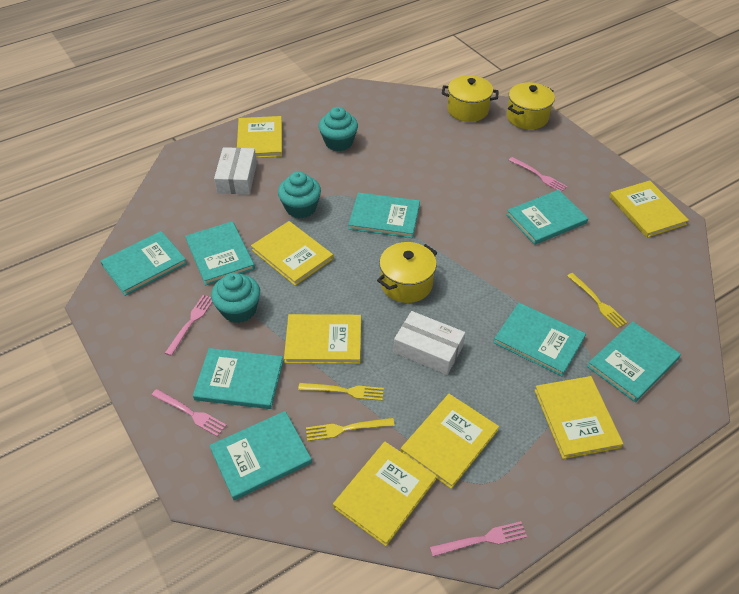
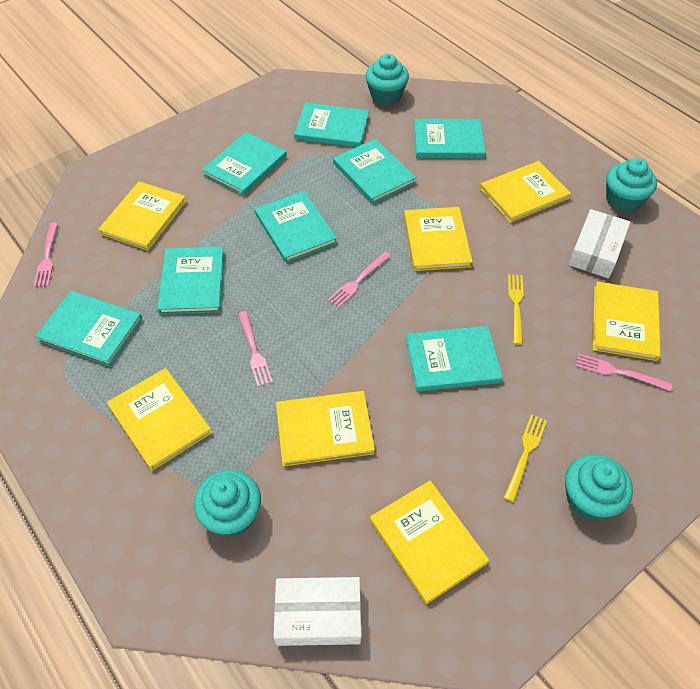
turquoise cupcake: 3 -> 4
yellow fork: 3 -> 2
yellow pot: 3 -> 0

